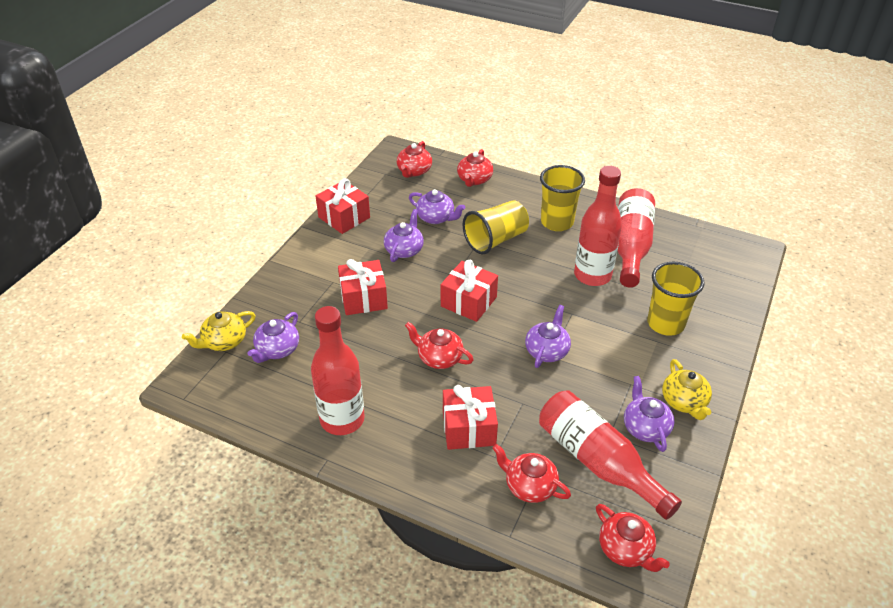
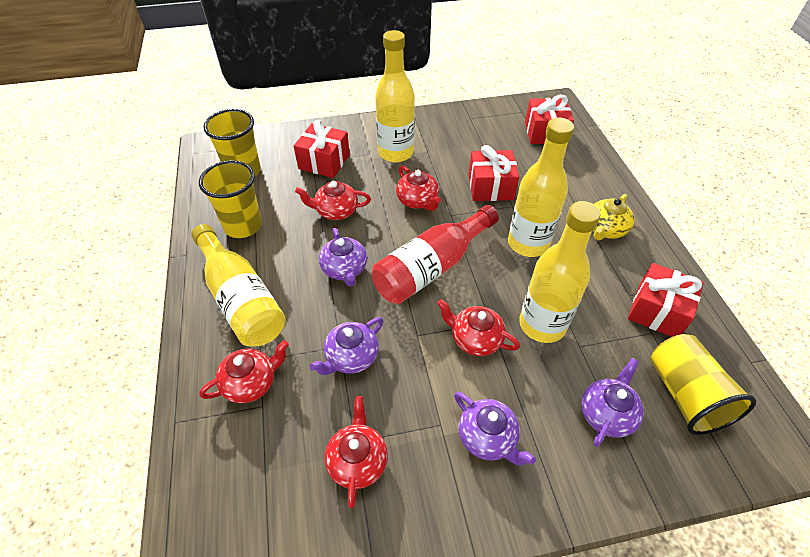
purple teapot: 5 -> 4
red bottle: 4 -> 1
yellow bottle: 0 -> 4
yellow teapot: 2 -> 1

